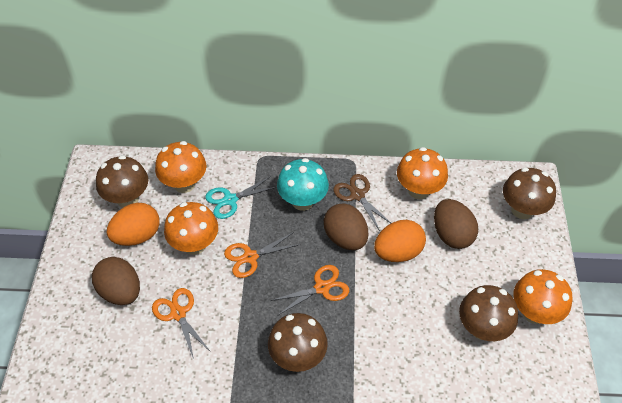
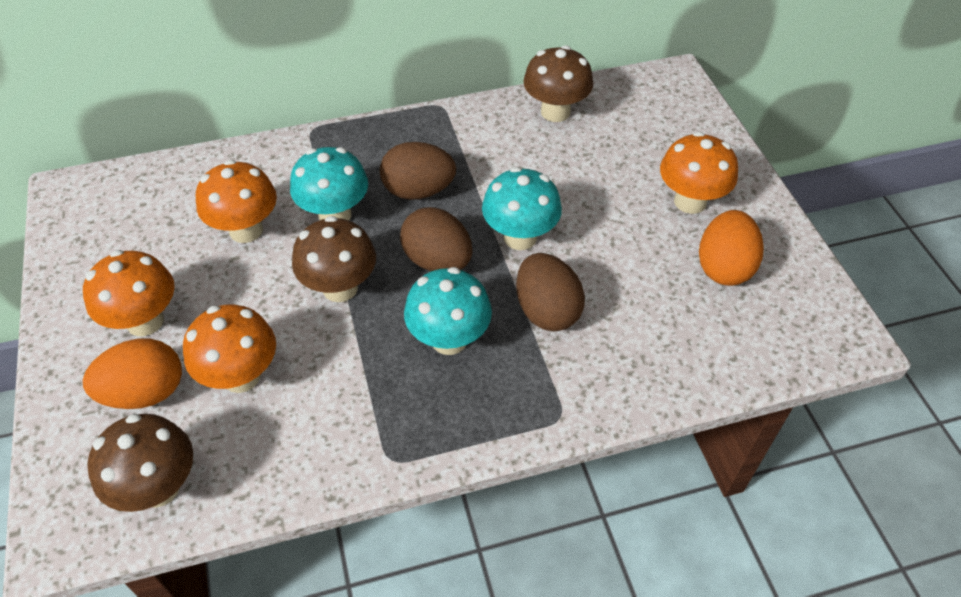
brown mushroom: 4 -> 3
brown scissors: 1 -> 0
orange scissors: 3 -> 0
turquoise mushroom: 1 -> 3
turquoise scissors: 1 -> 0

